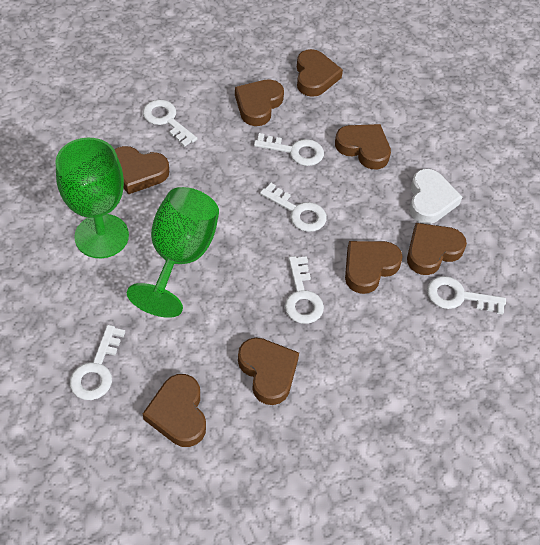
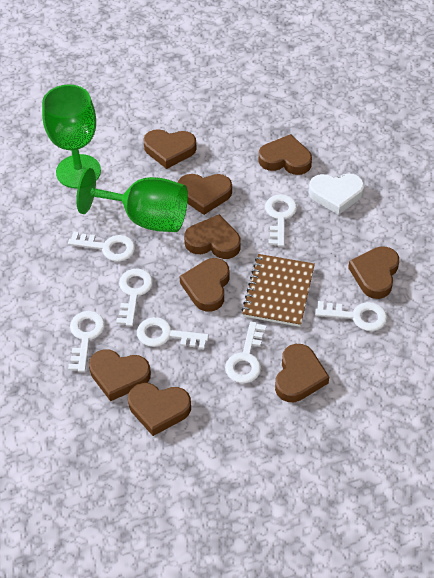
brown heart: 8 -> 9
brown notebook: 0 -> 1
white key: 6 -> 7

